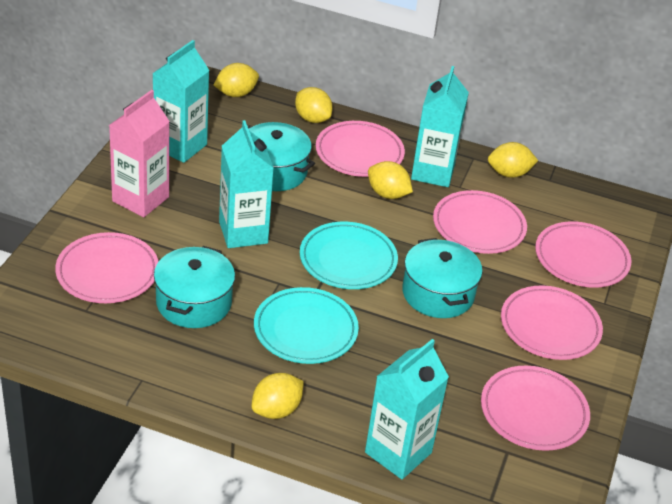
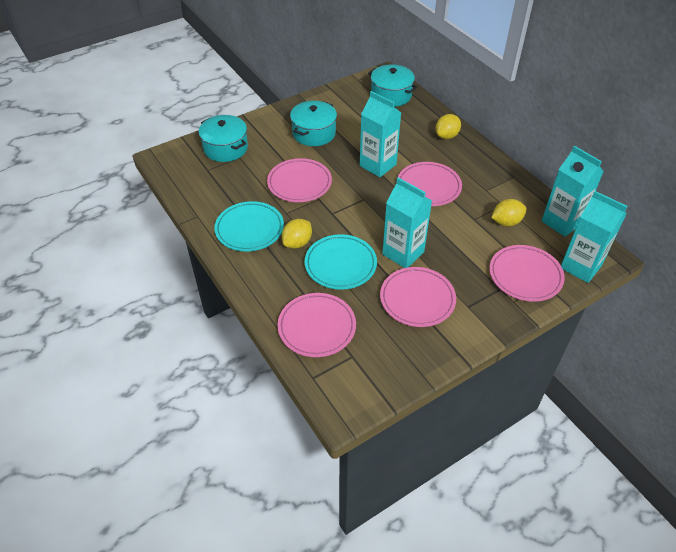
pink carton: 1 -> 0
pink plate: 6 -> 5
yellow lemon: 5 -> 3

